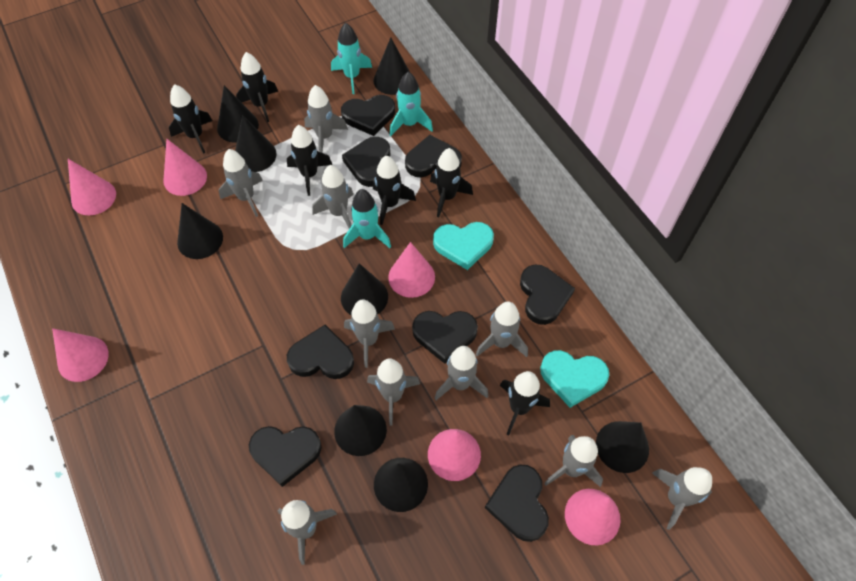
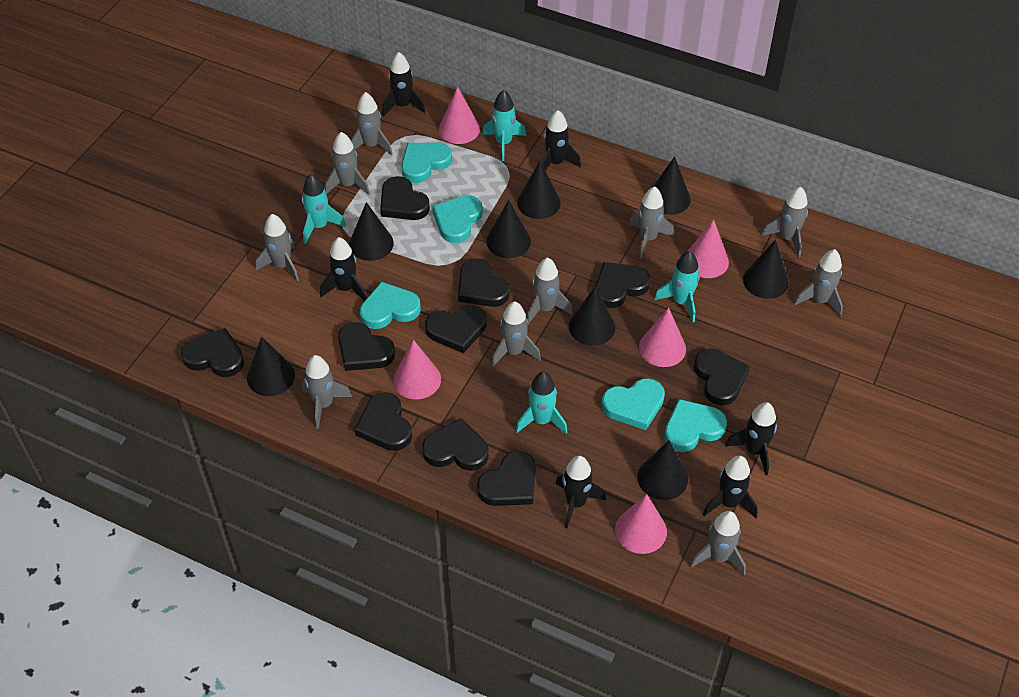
black heart: 8 -> 10
pink cone: 6 -> 5
turquoise heart: 2 -> 5
turquoise rocket: 3 -> 4

